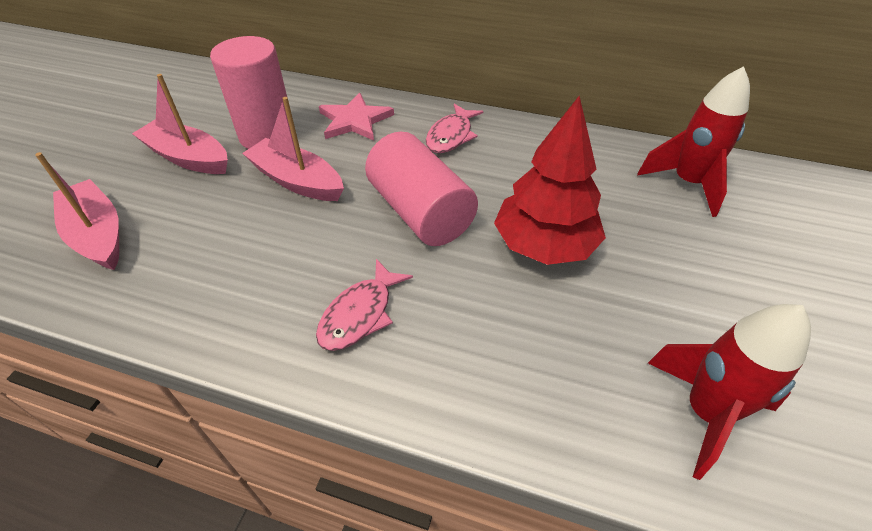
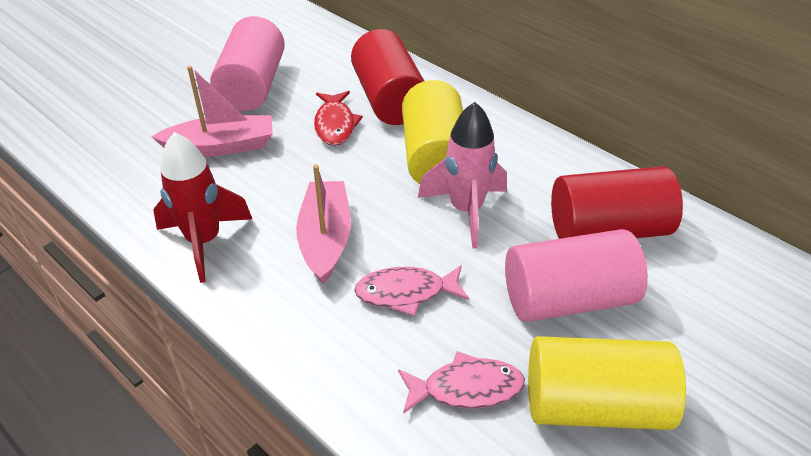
pink boat: 3 -> 2
pink rocket: 0 -> 1
pink star: 1 -> 0
red cylinder: 0 -> 2
red fish: 0 -> 1
red rocket: 2 -> 1
red tree: 1 -> 0
yellow cylinder: 0 -> 2

